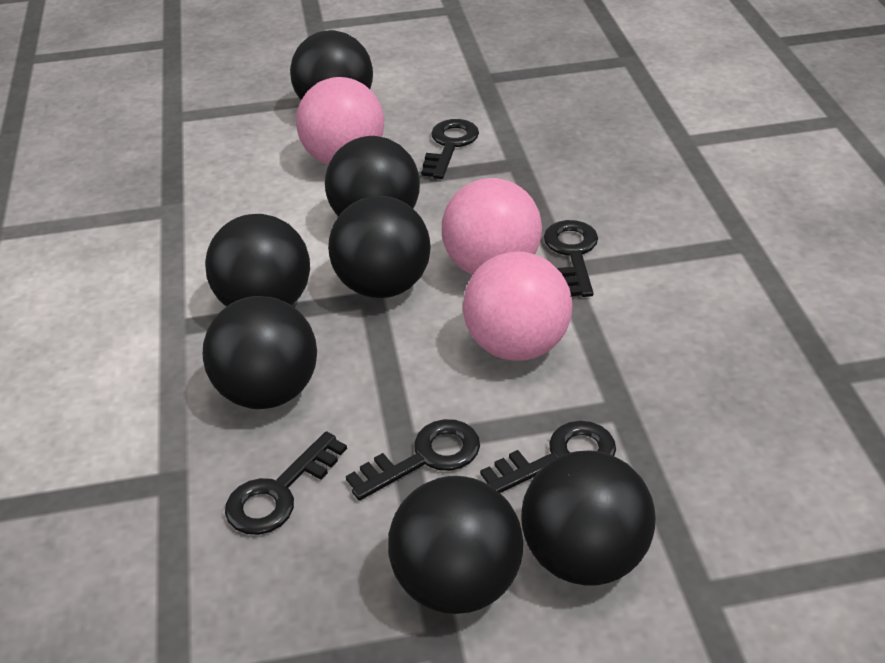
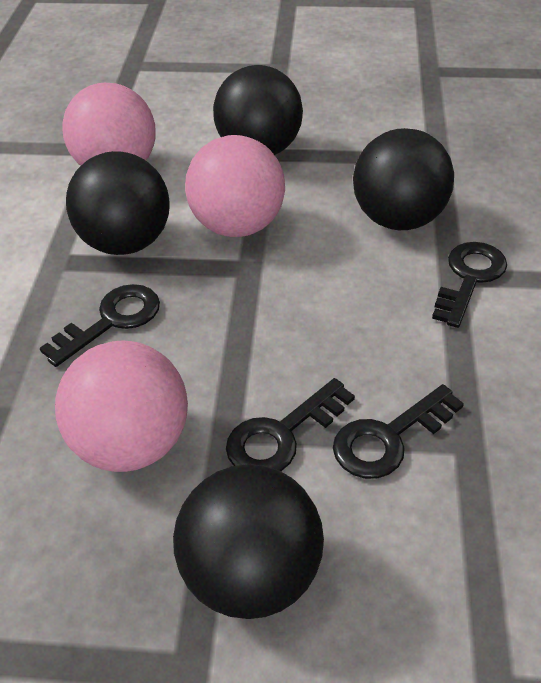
black ball: 7 -> 4
black key: 5 -> 4

